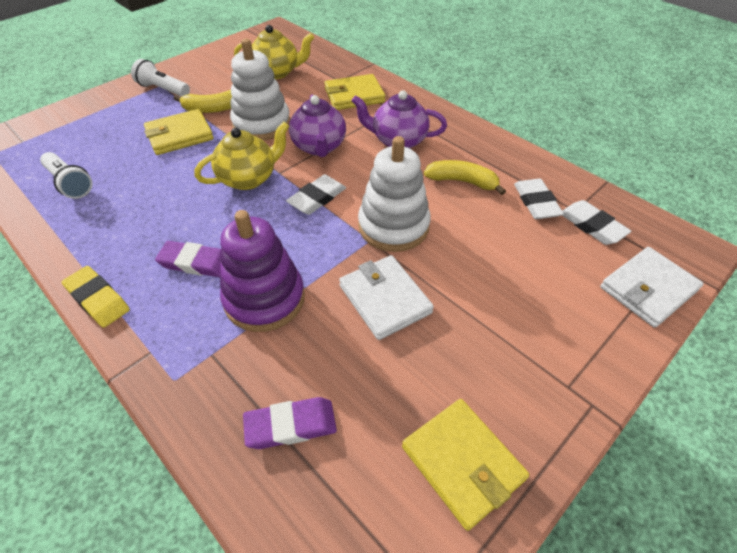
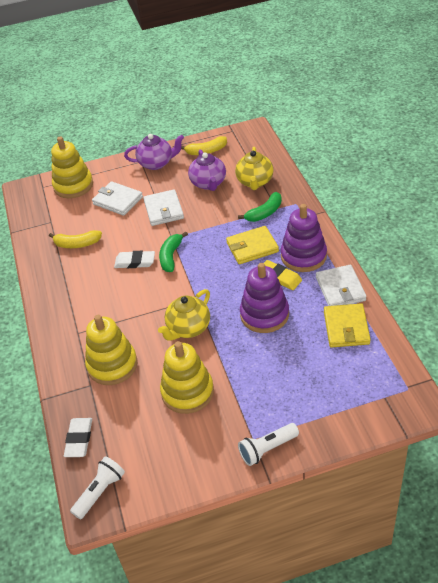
green banana: 0 -> 2
purple eraser: 2 -> 0
purple stacking toy: 1 -> 2
white eraser: 3 -> 2
white stacking toy: 2 -> 0
white wallet: 2 -> 3
yellow stacking toy: 0 -> 3
yellow wallet: 3 -> 2

